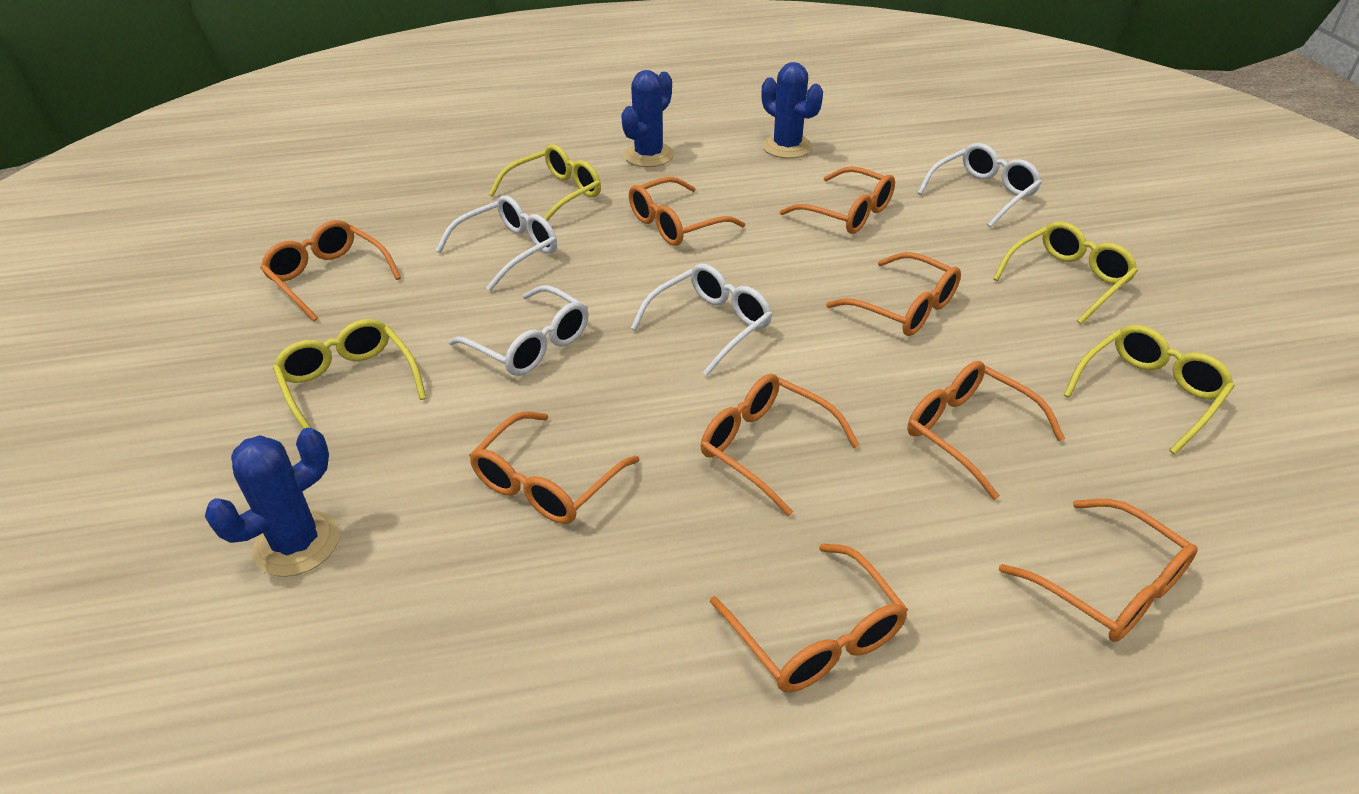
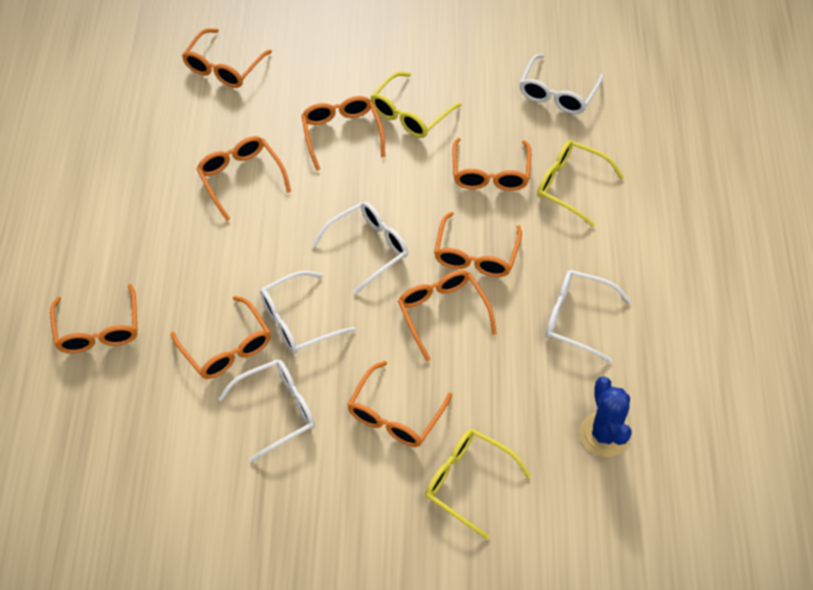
blue cactus: 3 -> 1
white glasses: 4 -> 5
yellow glasses: 4 -> 3

